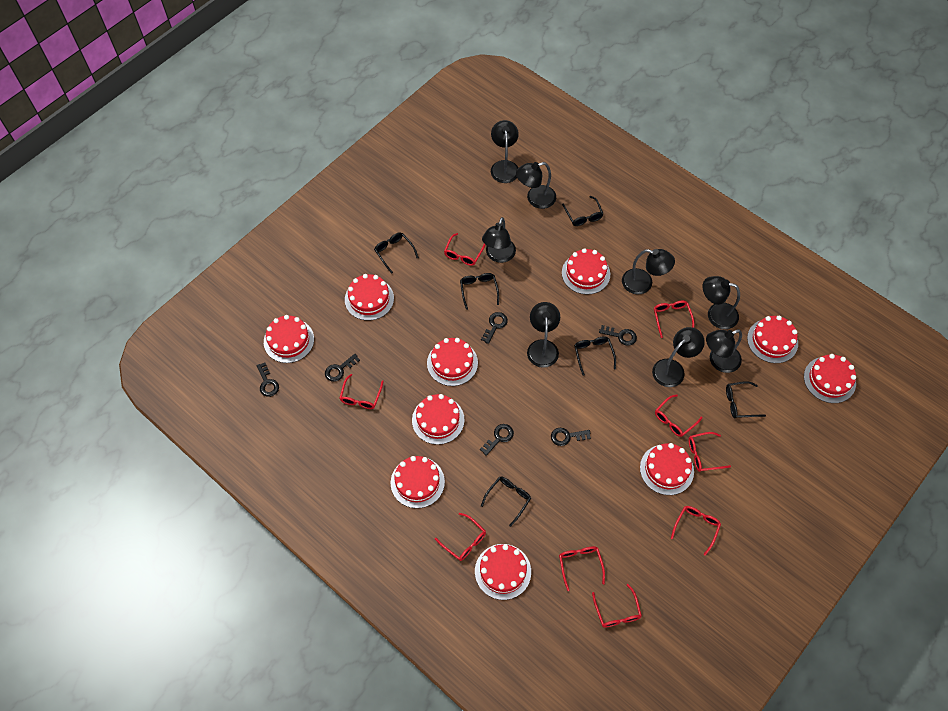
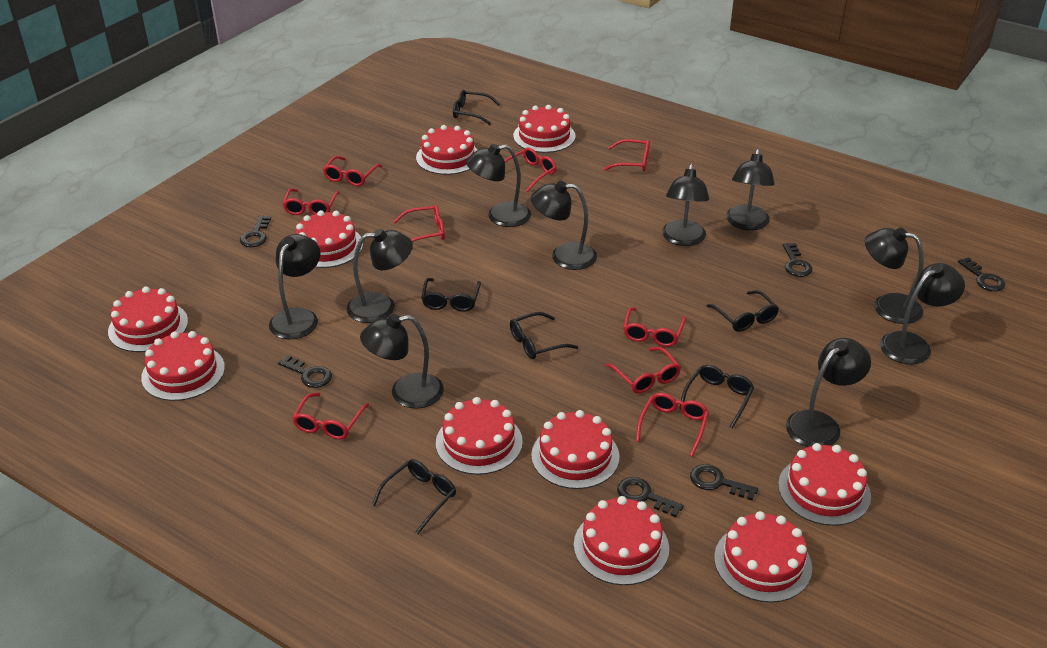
black lamp: 8 -> 10

